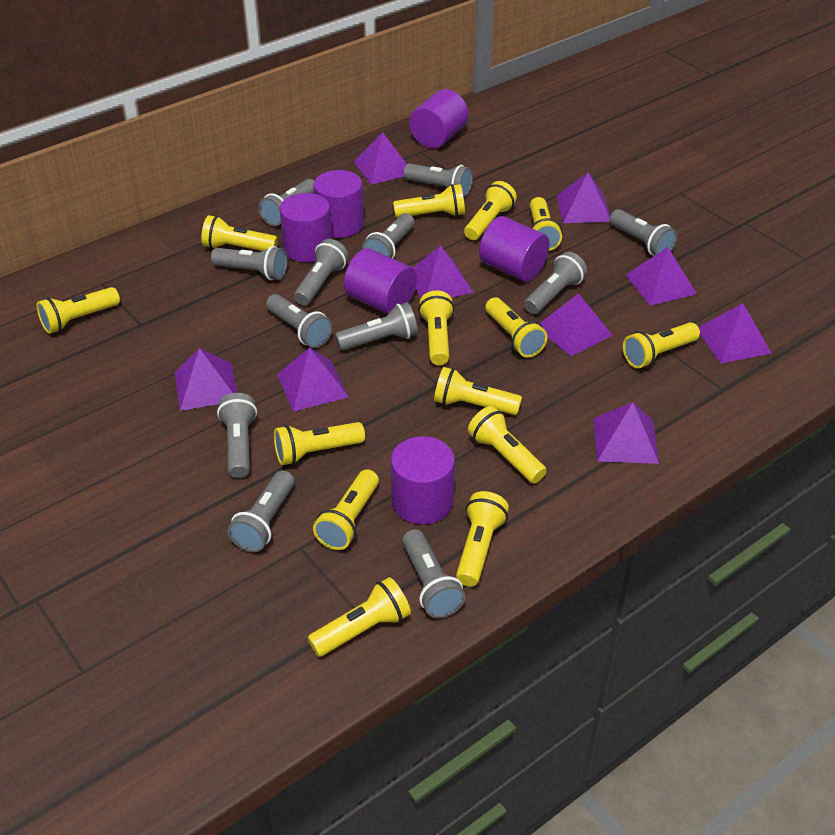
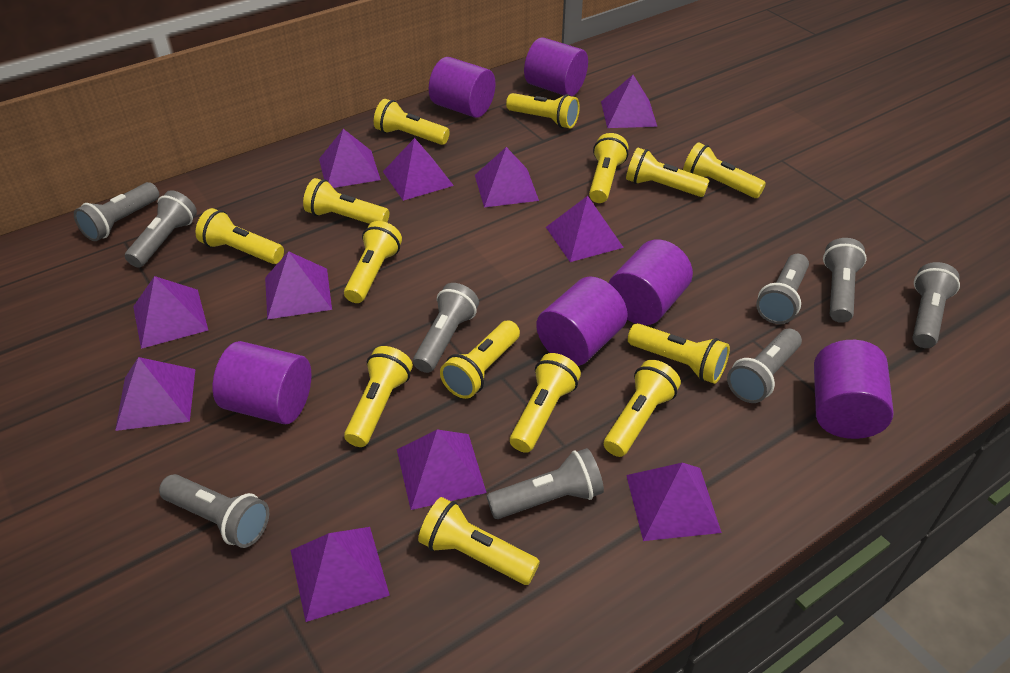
grey flashlight: 12 -> 9
purple pyramid: 9 -> 11

